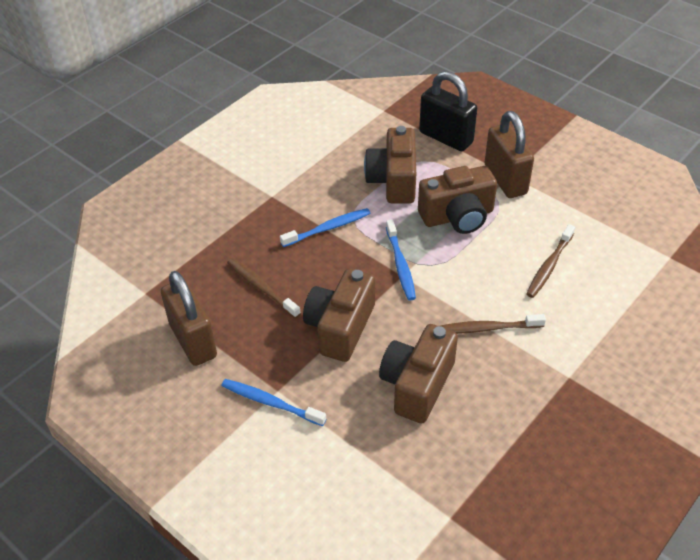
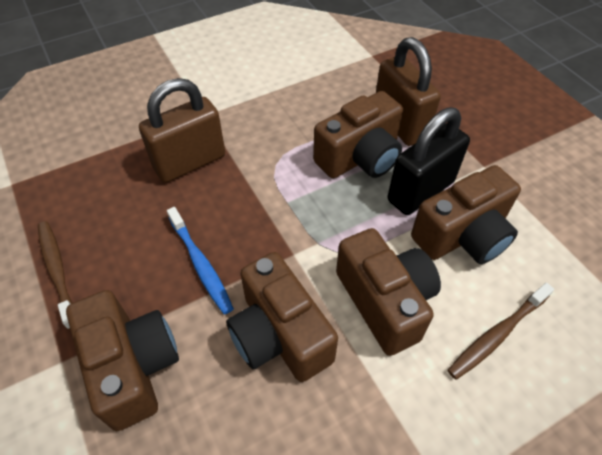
blue toothbrush: 3 -> 1
brown camera: 4 -> 5
brown toothbrush: 3 -> 2

